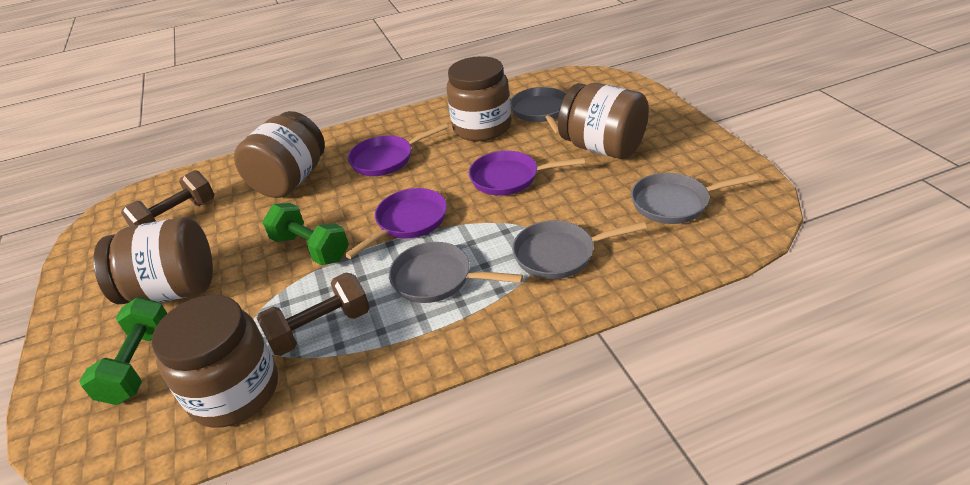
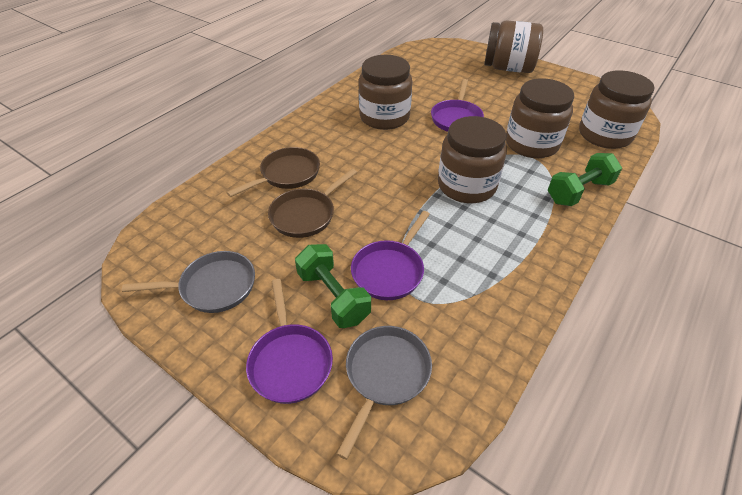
brown dumbbell: 2 -> 0
brown pan: 0 -> 2
grey pan: 4 -> 2

